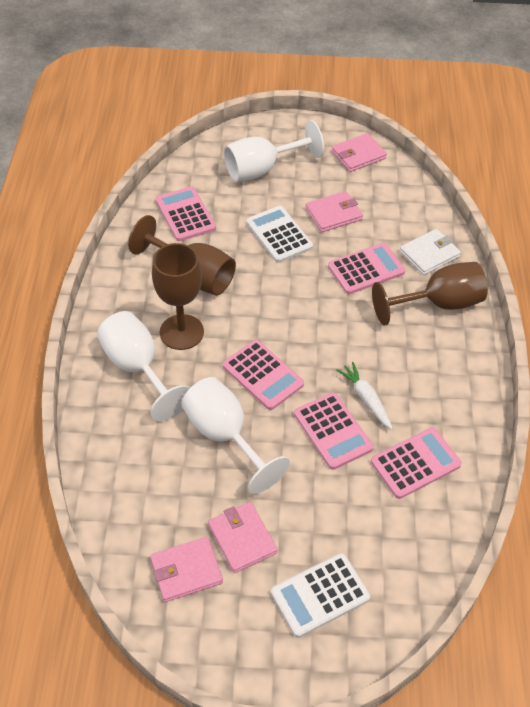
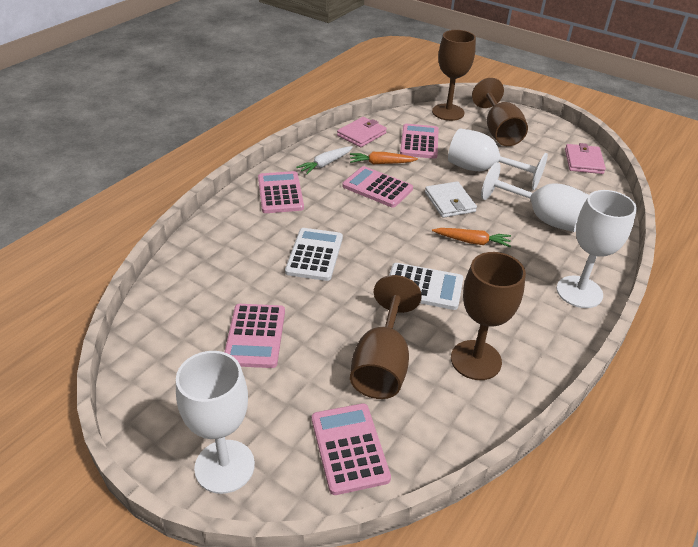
brown goblet: 3 -> 4
orange carrot: 0 -> 2
pink wallet: 4 -> 2
white goblet: 3 -> 4

